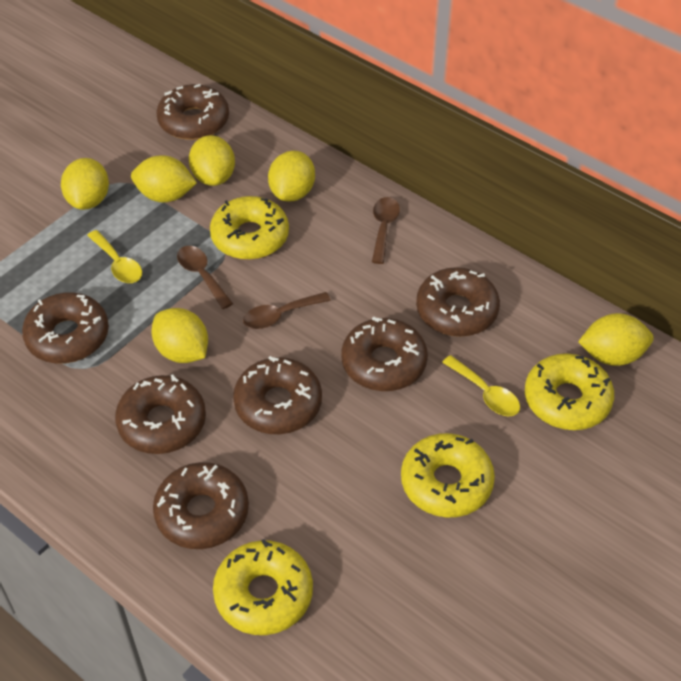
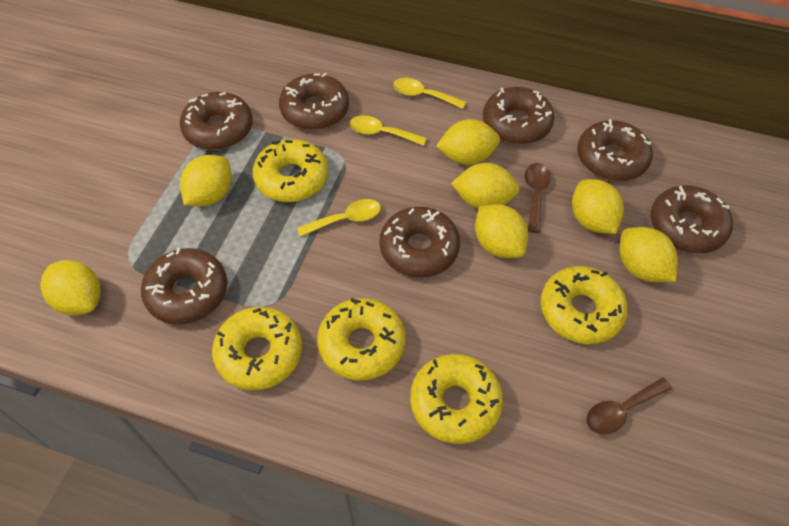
brown spoon: 3 -> 2
yellow donut: 4 -> 5
yellow lemon: 6 -> 7
yellow spoon: 2 -> 3

